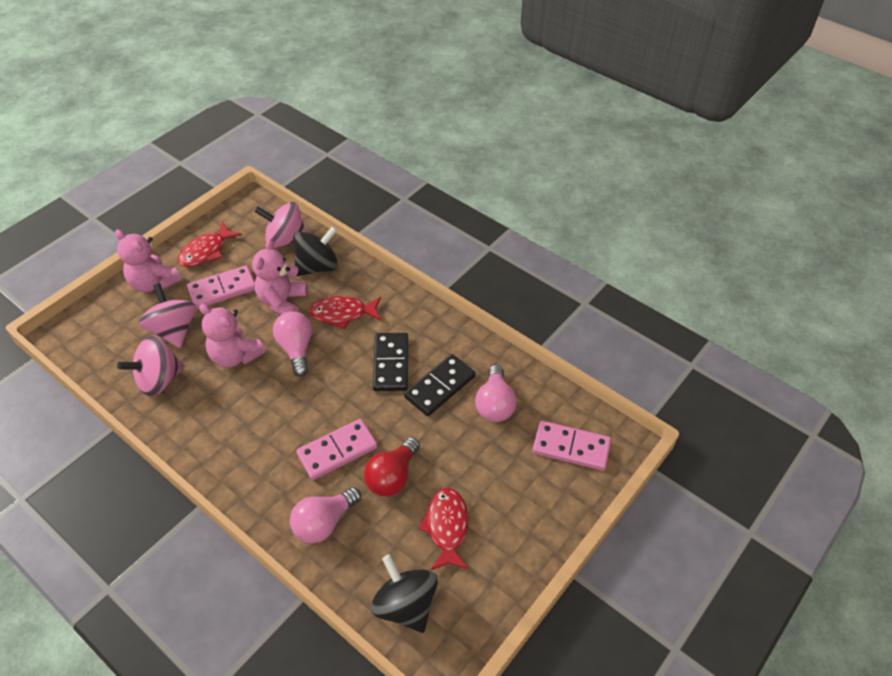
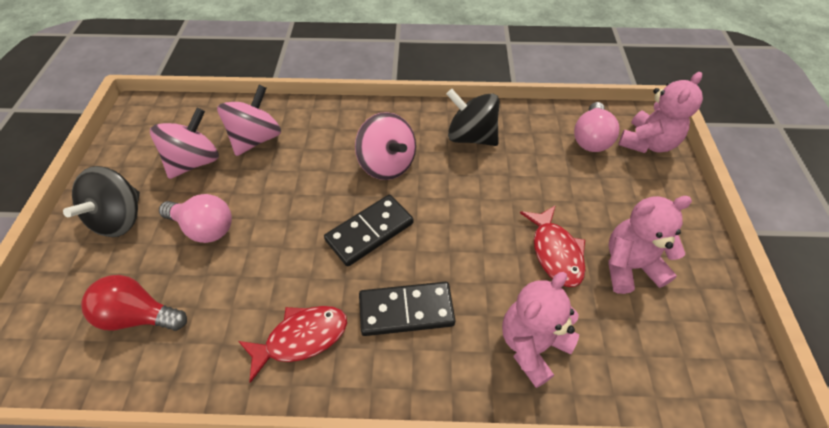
pink domino: 3 -> 0
pink light bulb: 3 -> 2
red fish: 3 -> 2

